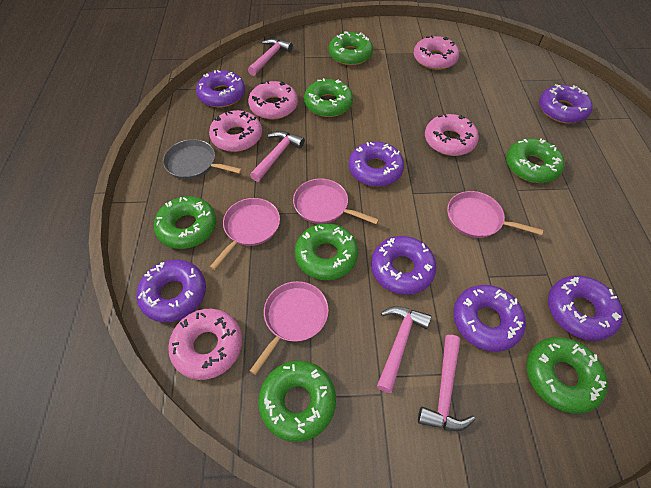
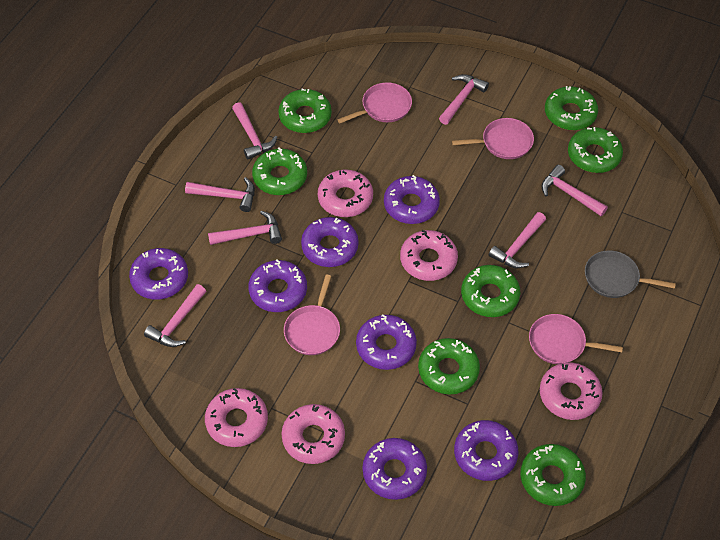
pink hammer: 4 -> 7

